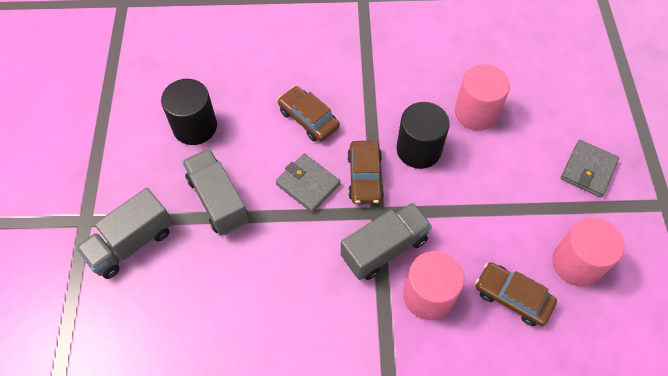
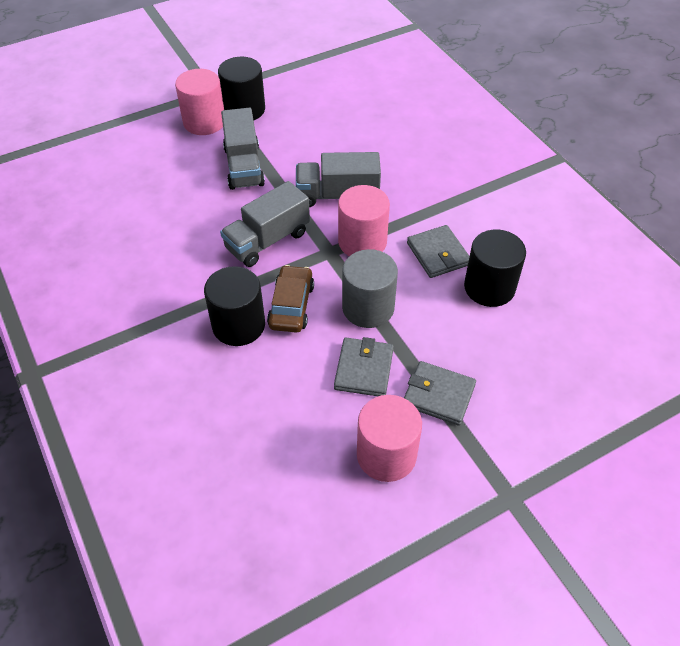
black cylinder: 2 -> 3
brown car: 3 -> 1
grey cylinder: 0 -> 1
grey wallet: 2 -> 3

